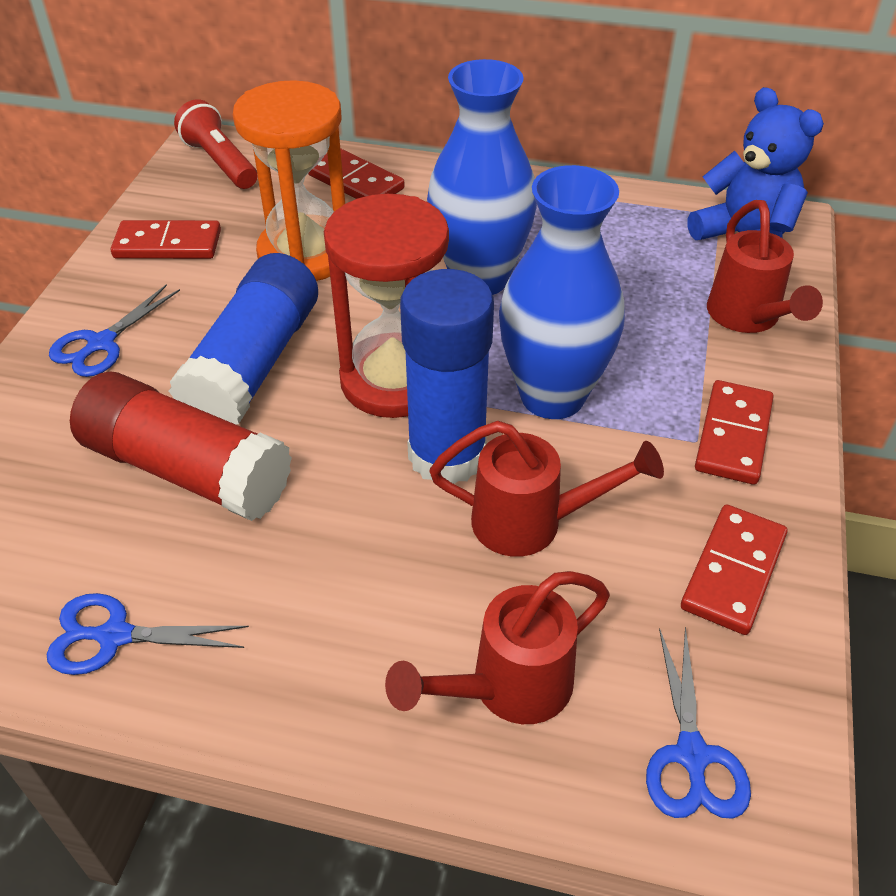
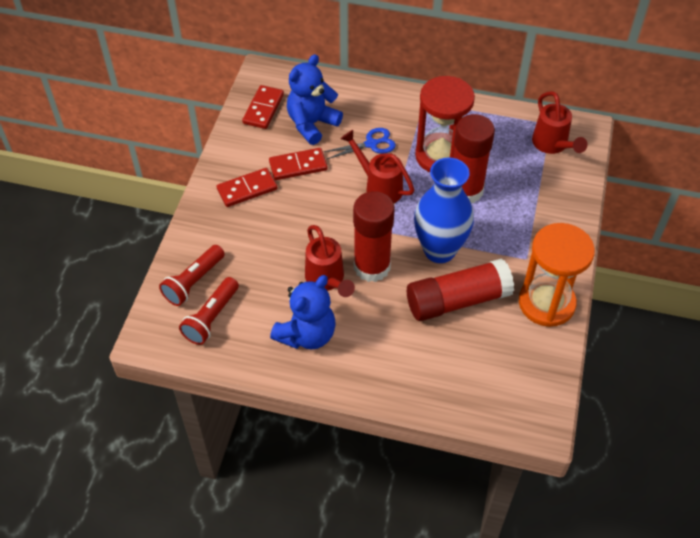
blue glue stick: 2 -> 0
blue scissors: 3 -> 1
blue teddy bear: 1 -> 2
blue vase: 2 -> 1
red domino: 4 -> 3
red flashlight: 1 -> 2
red glue stick: 1 -> 3

